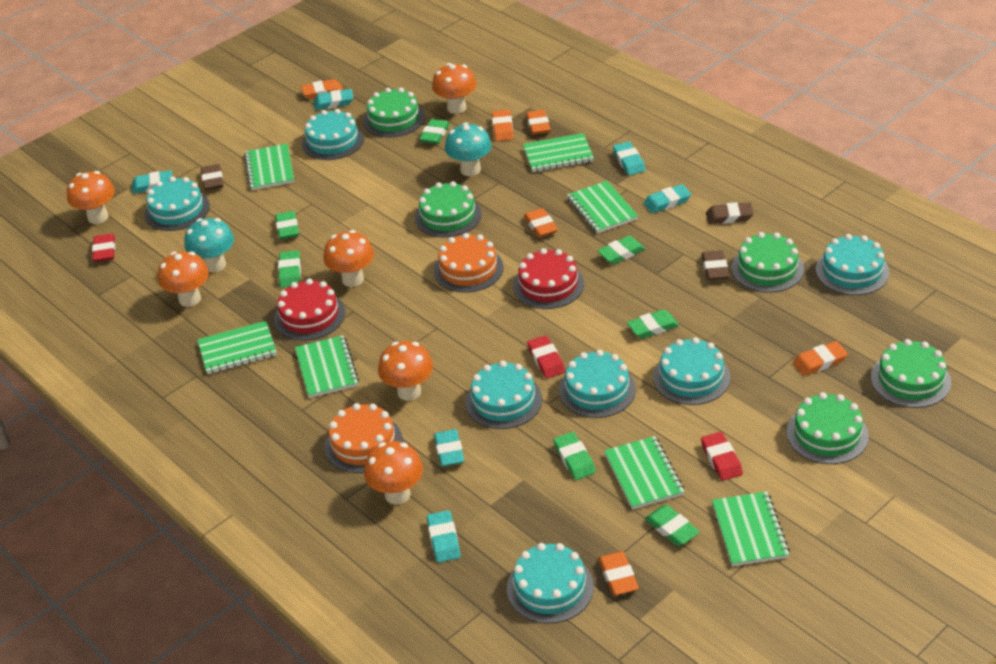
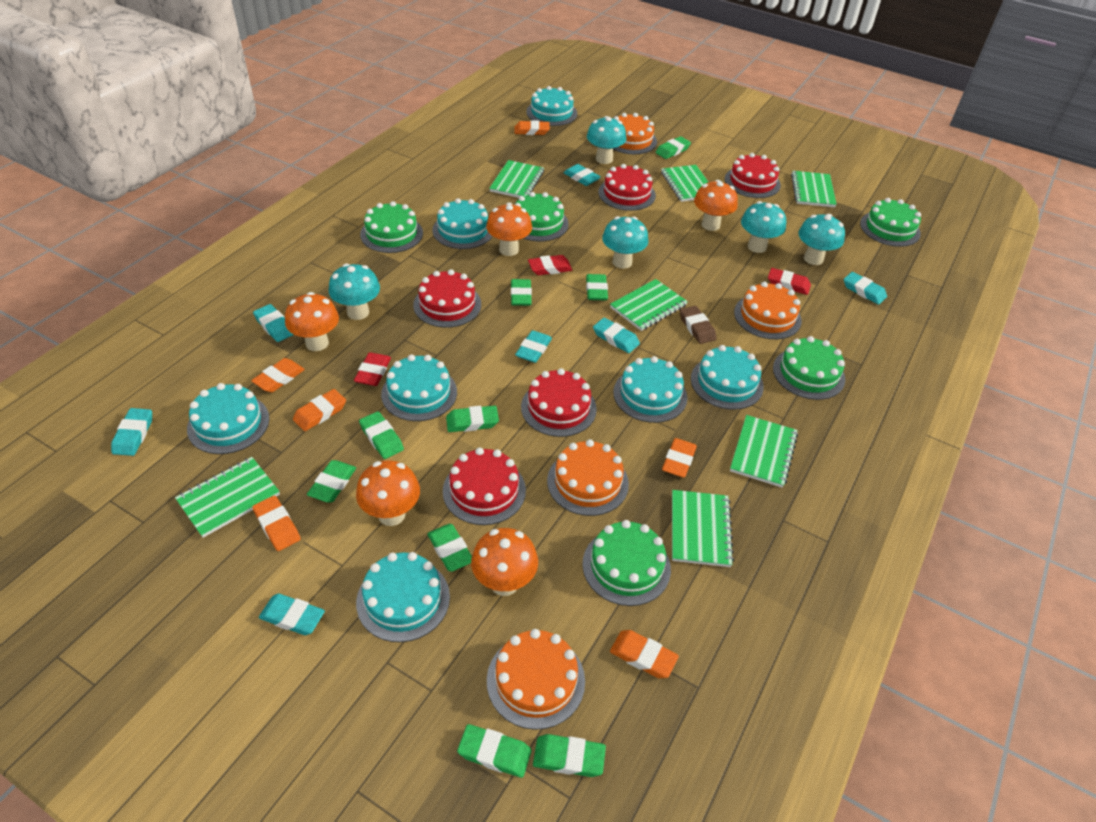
brown eraser: 3 -> 1
green eraser: 7 -> 9
orange cake: 2 -> 4
orange mushroom: 6 -> 5
red cake: 2 -> 5
turquoise eraser: 6 -> 7
turquoise mushroom: 2 -> 5

